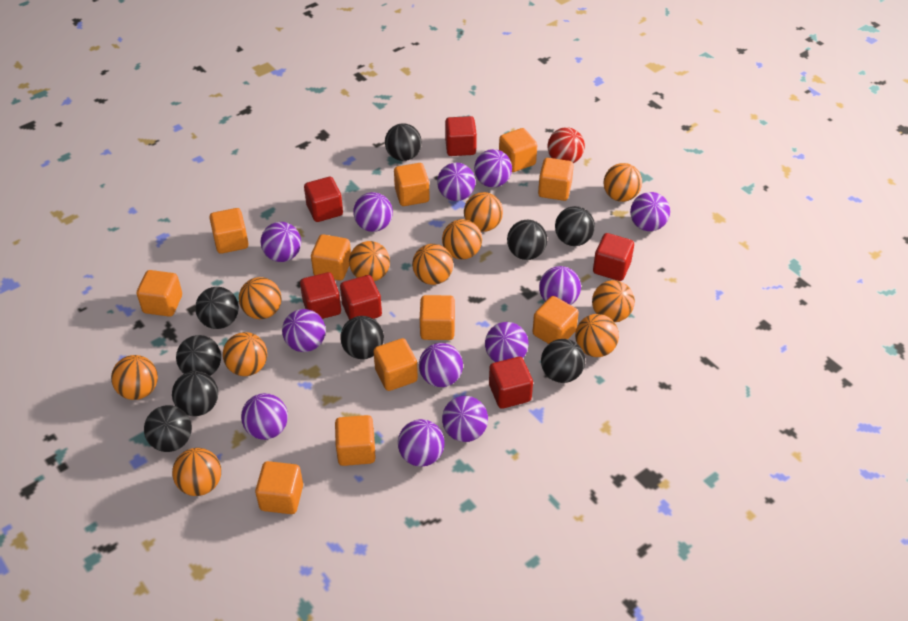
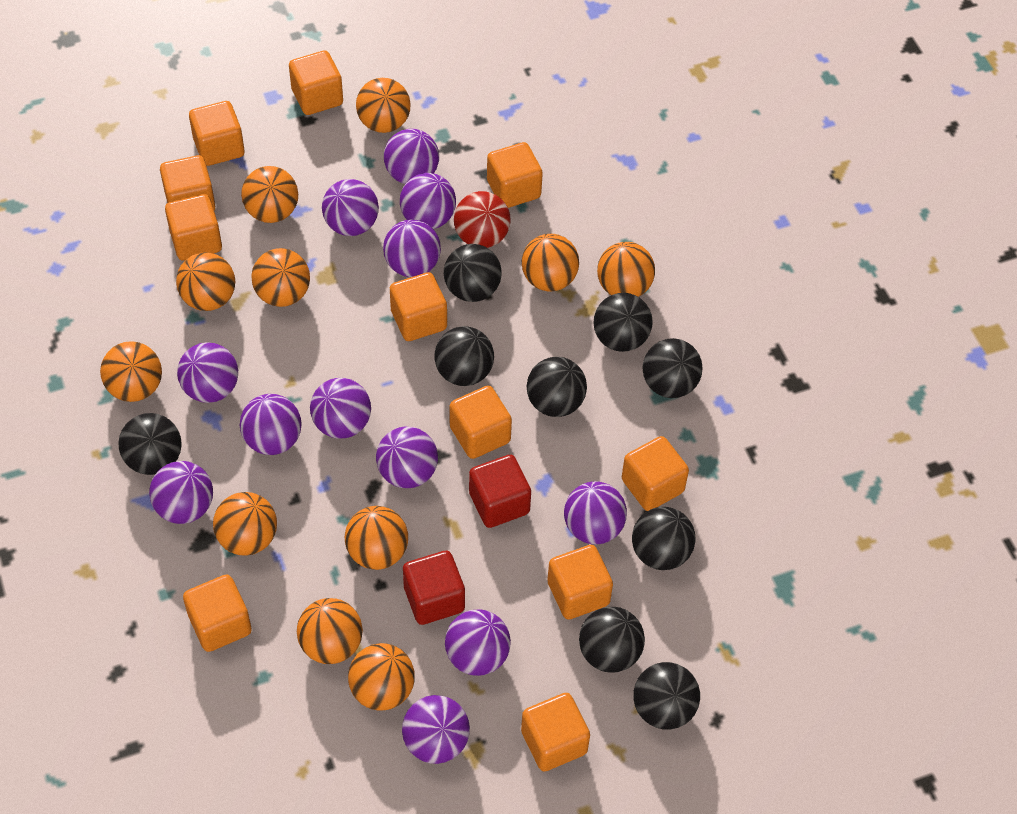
red cube: 6 -> 2

